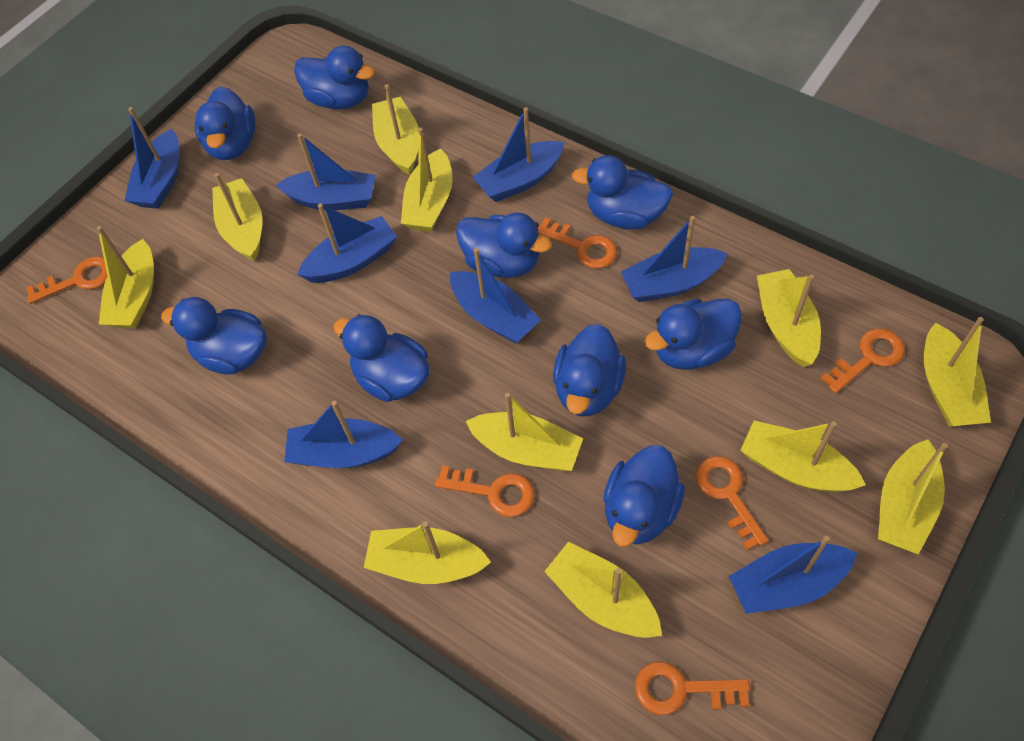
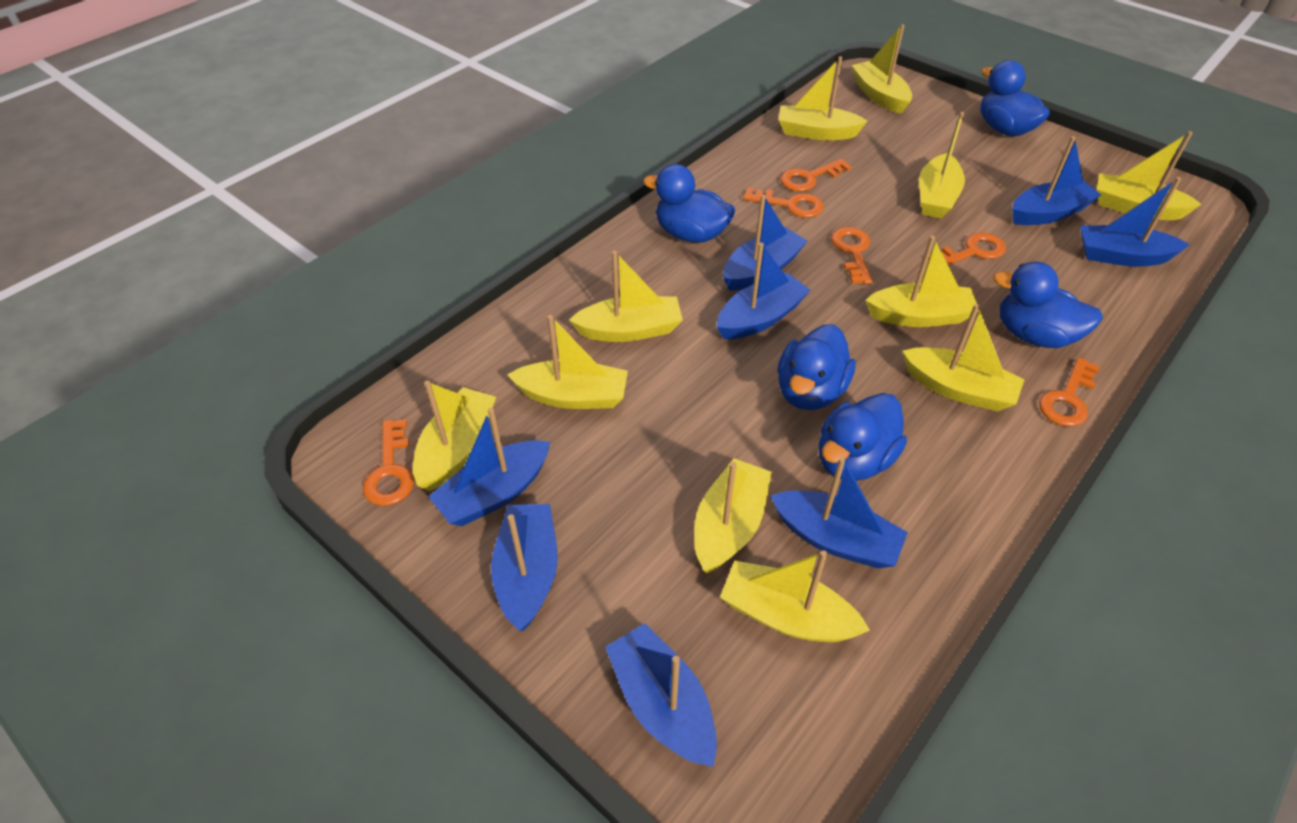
blue duck: 9 -> 5

